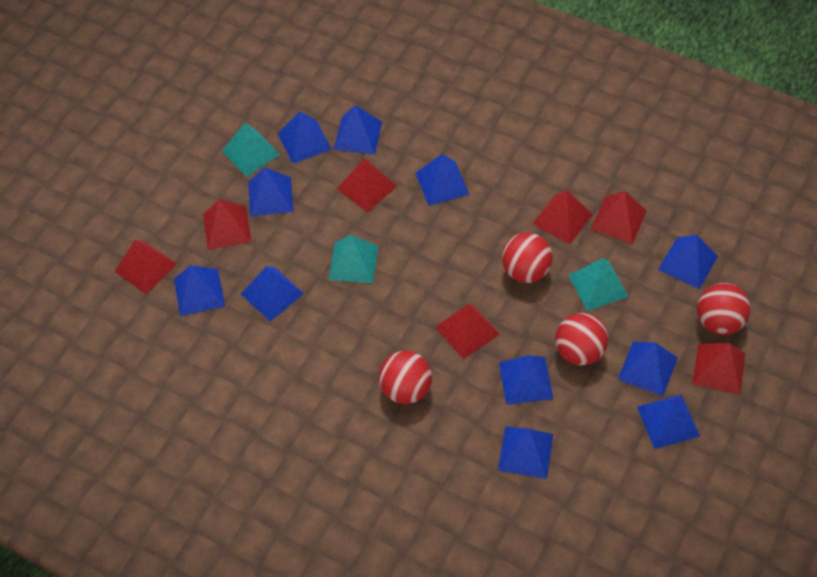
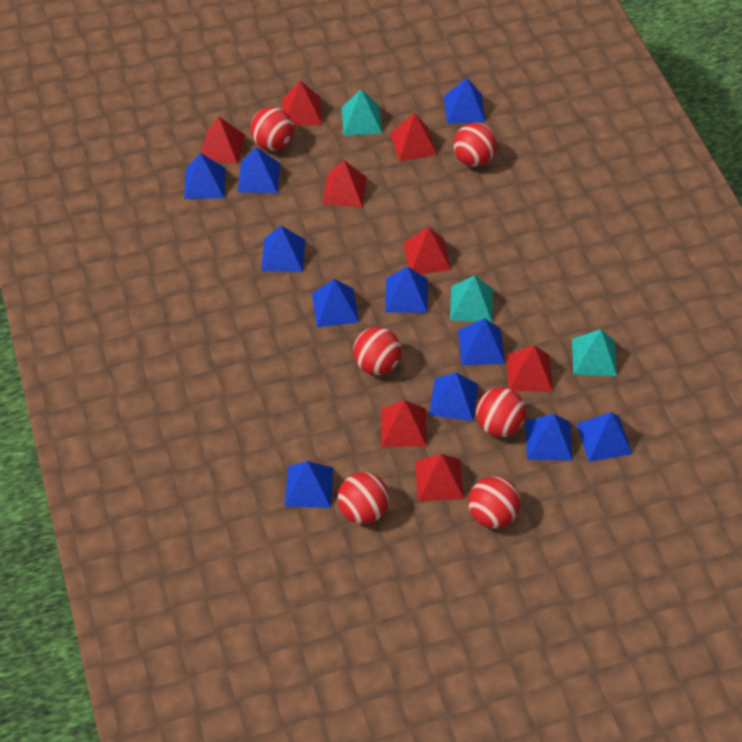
red ball: 4 -> 6
red pyramid: 7 -> 8

